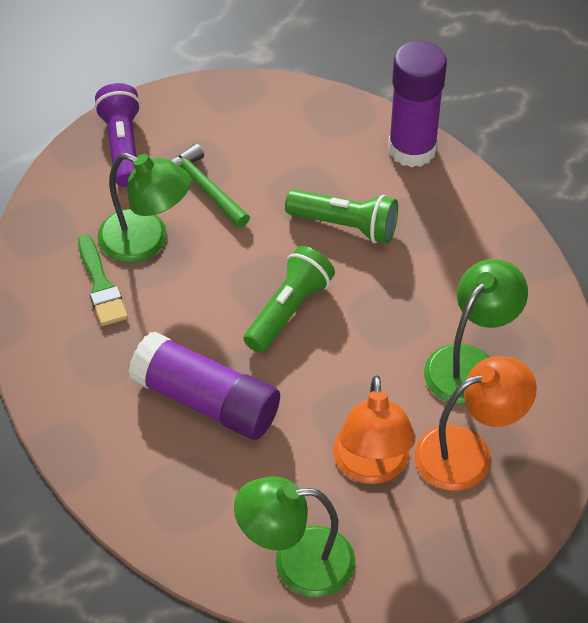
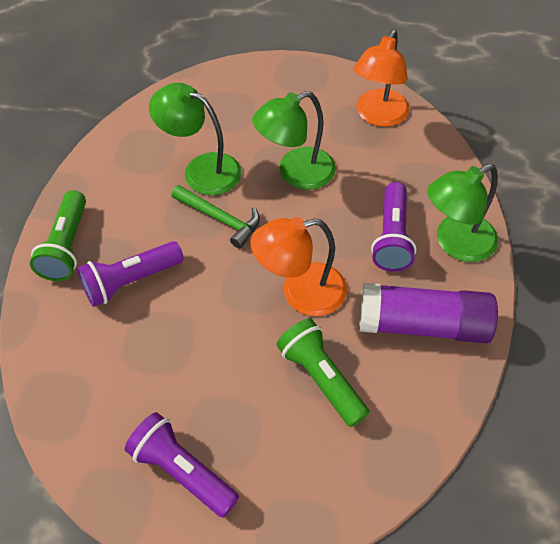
green brush: 1 -> 0
purple flashlight: 1 -> 3
purple glue stick: 2 -> 1

